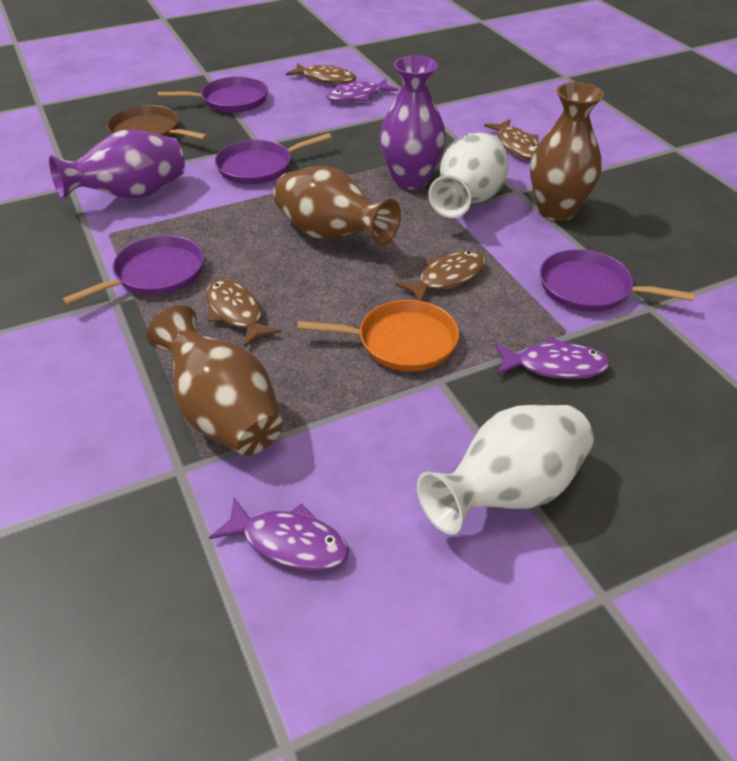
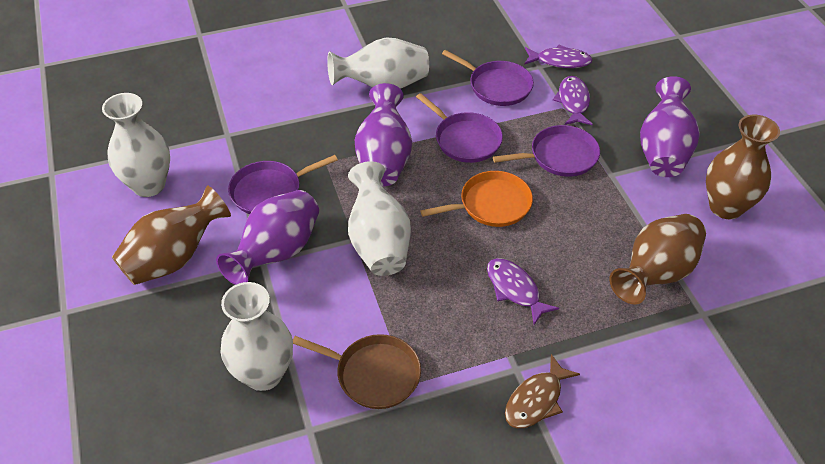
brown fish: 4 -> 1
purple vase: 2 -> 3
white vase: 2 -> 4

